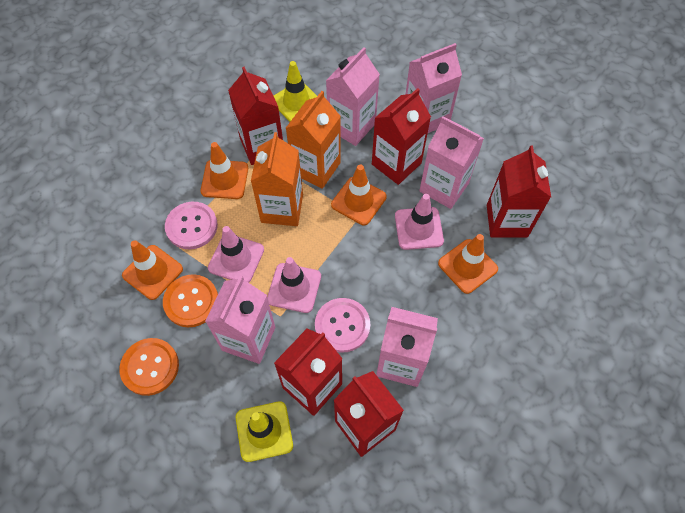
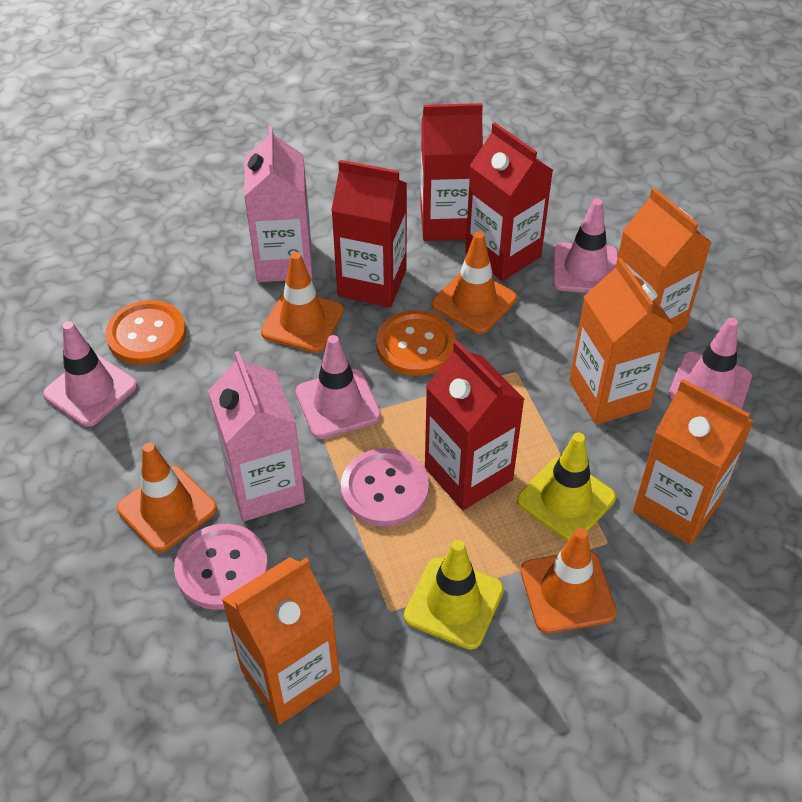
orange carton: 2 -> 4
pink carton: 5 -> 2
pink traffic cone: 3 -> 4
red carton: 5 -> 4

